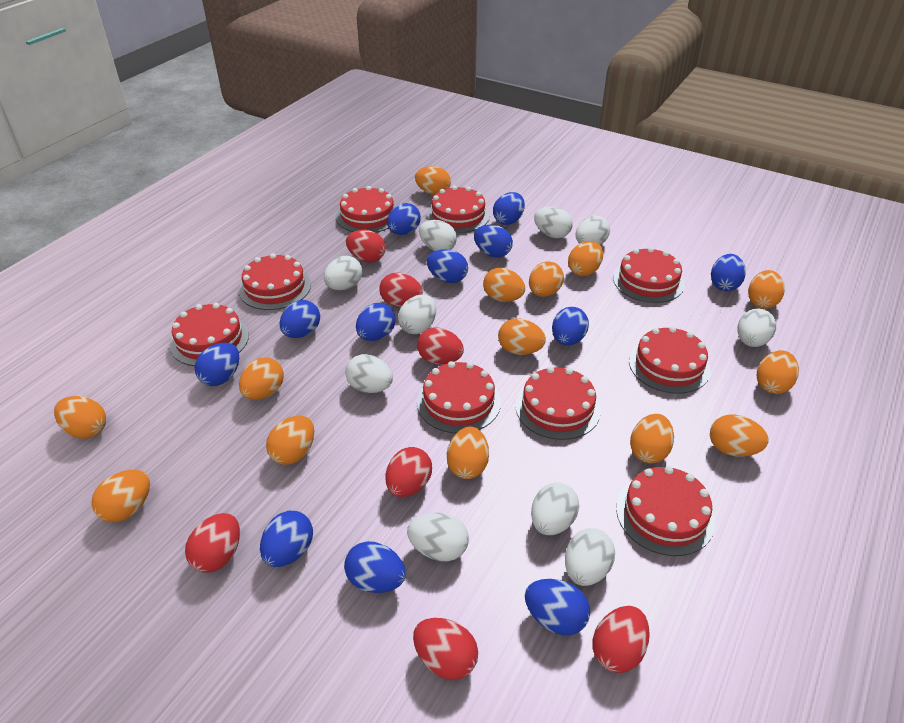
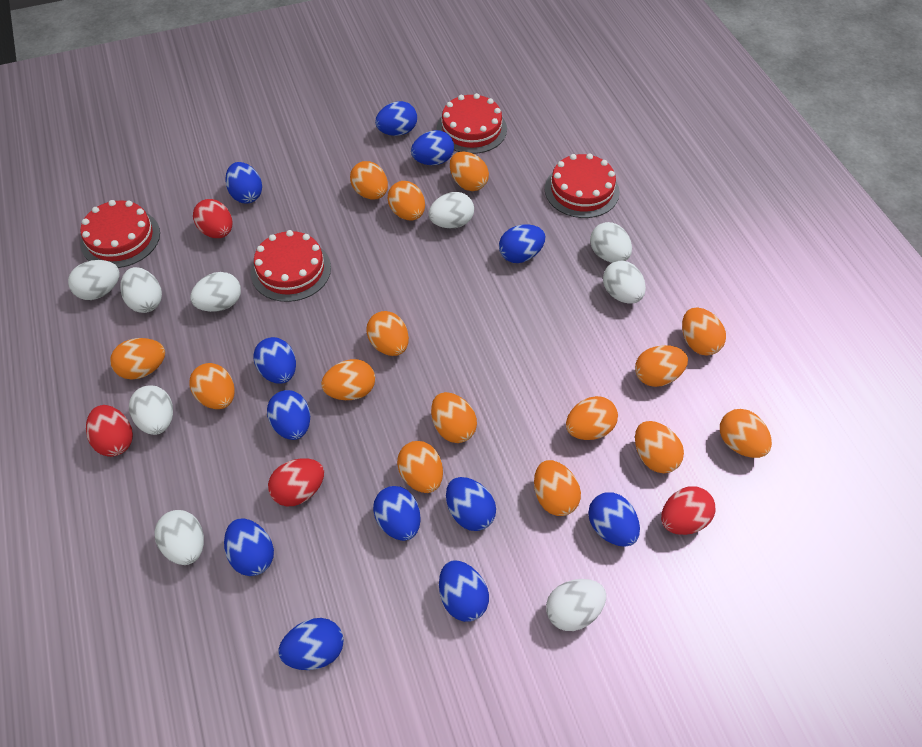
orange egg: 14 -> 15
red cake: 9 -> 4
red egg: 7 -> 4
white egg: 10 -> 9

